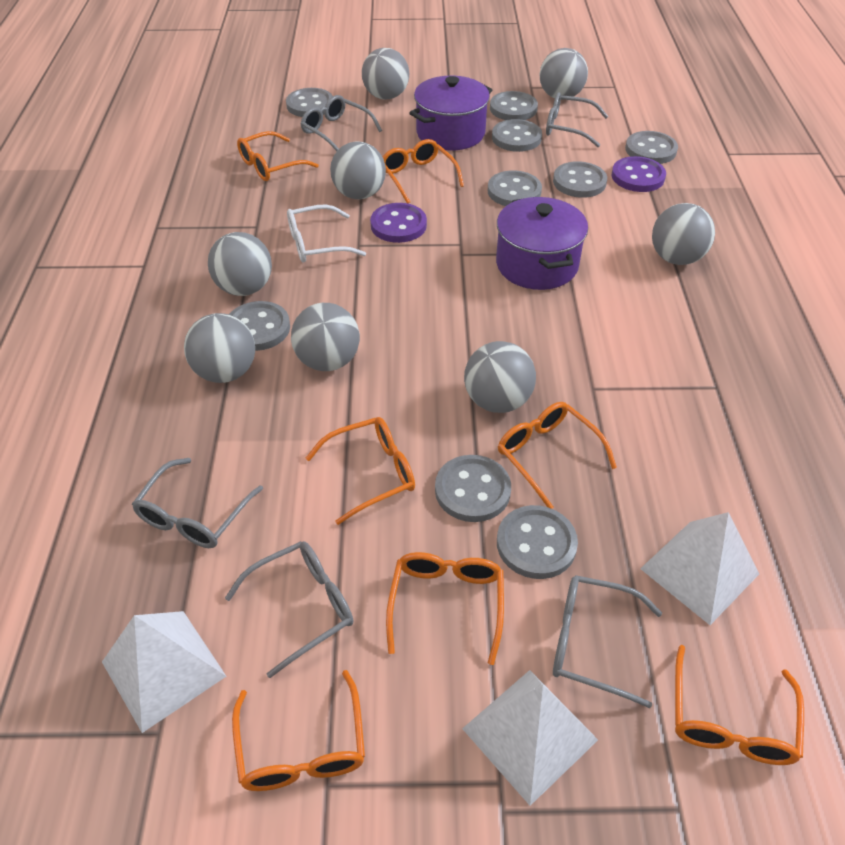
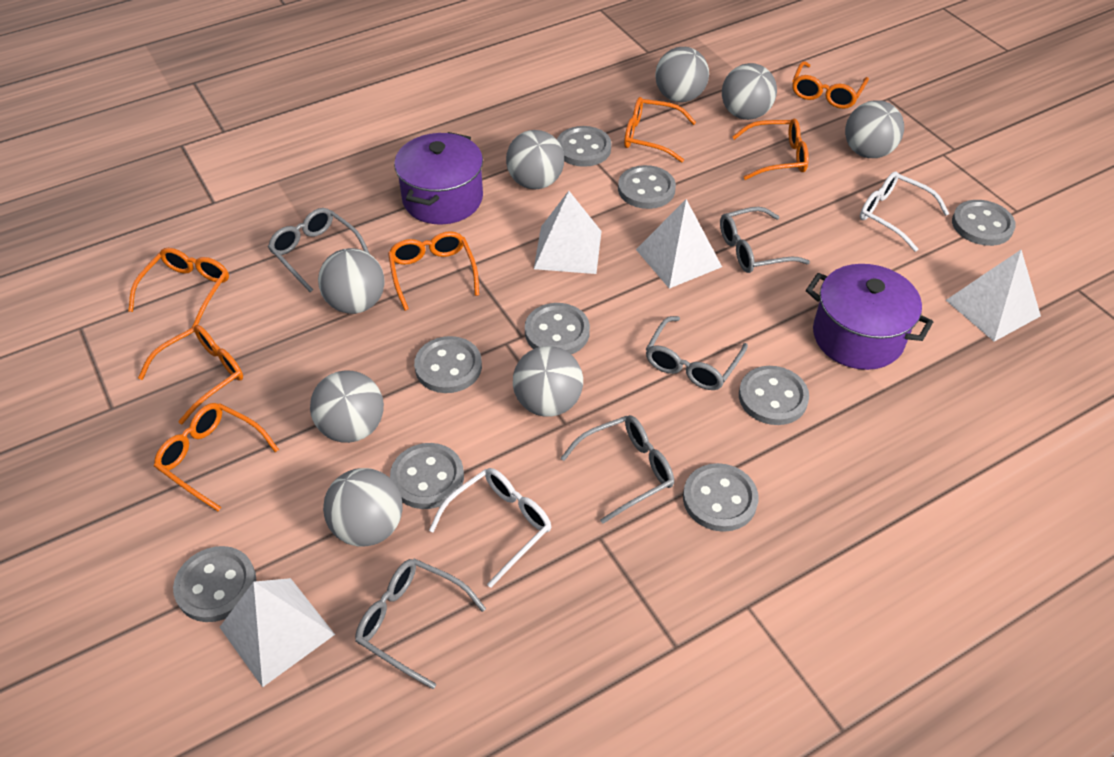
purple button: 2 -> 0
white glasses: 1 -> 2
white pyramid: 3 -> 4

